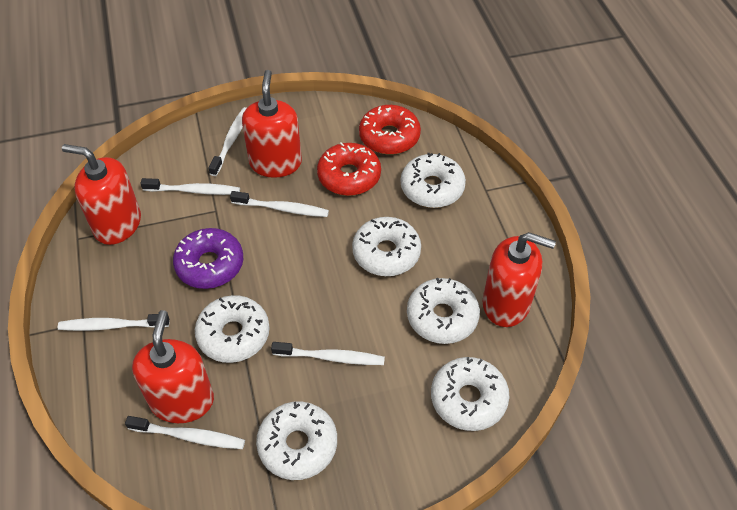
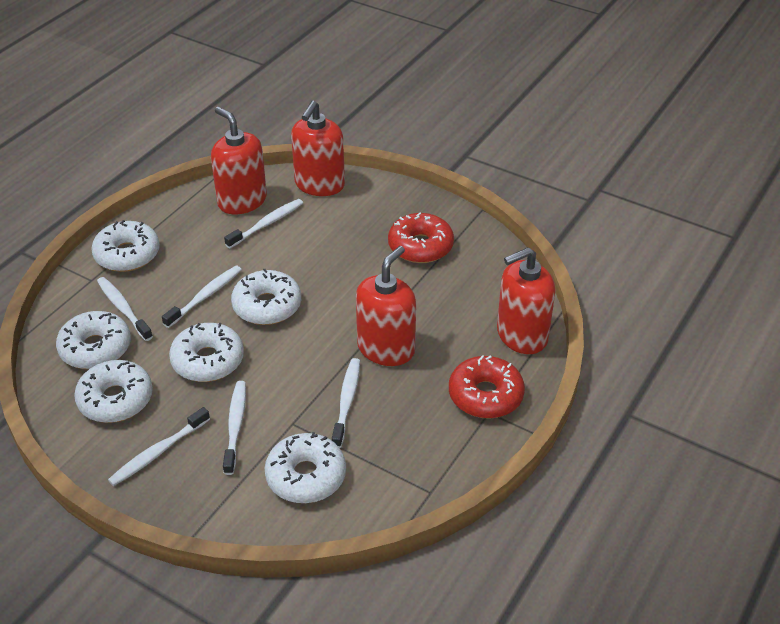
purple donut: 1 -> 0

